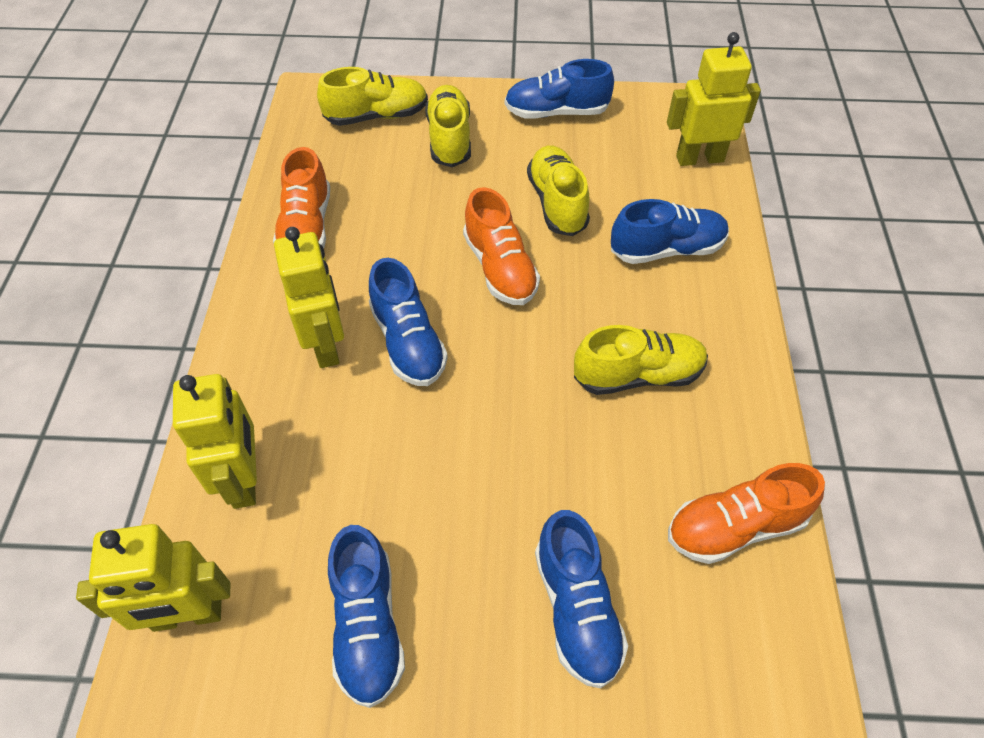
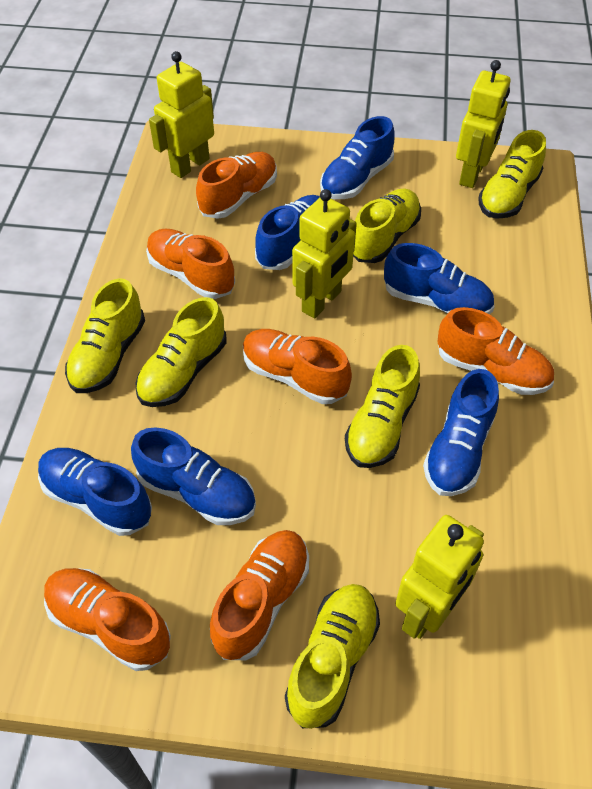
blue shoe: 5 -> 6
orange shoe: 3 -> 6
yellow shoe: 4 -> 6

